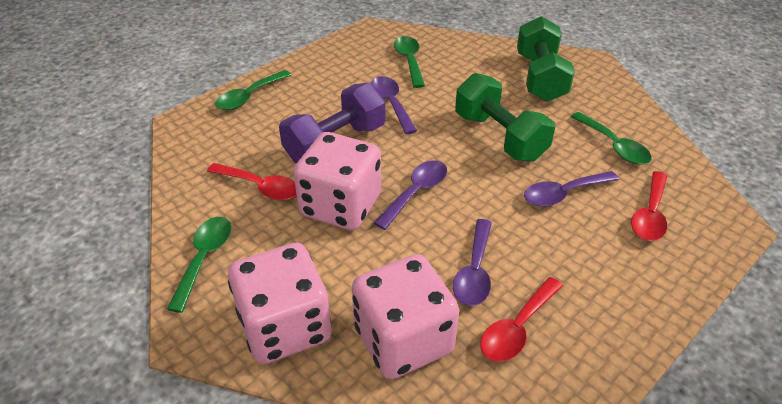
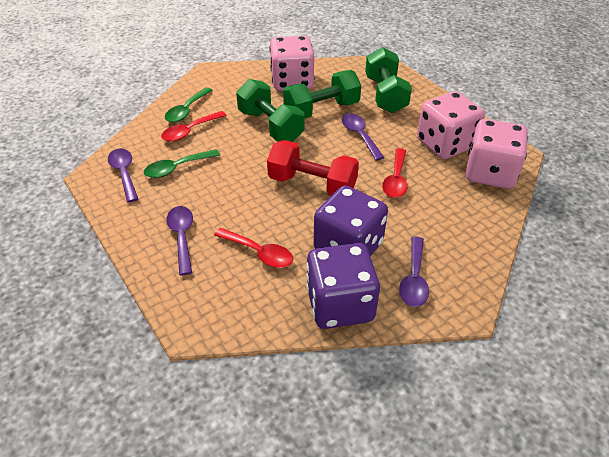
green dumbbell: 2 -> 3
green spoon: 4 -> 2
purple dice: 0 -> 2
purple dumbbell: 1 -> 0
red dumbbell: 0 -> 1

